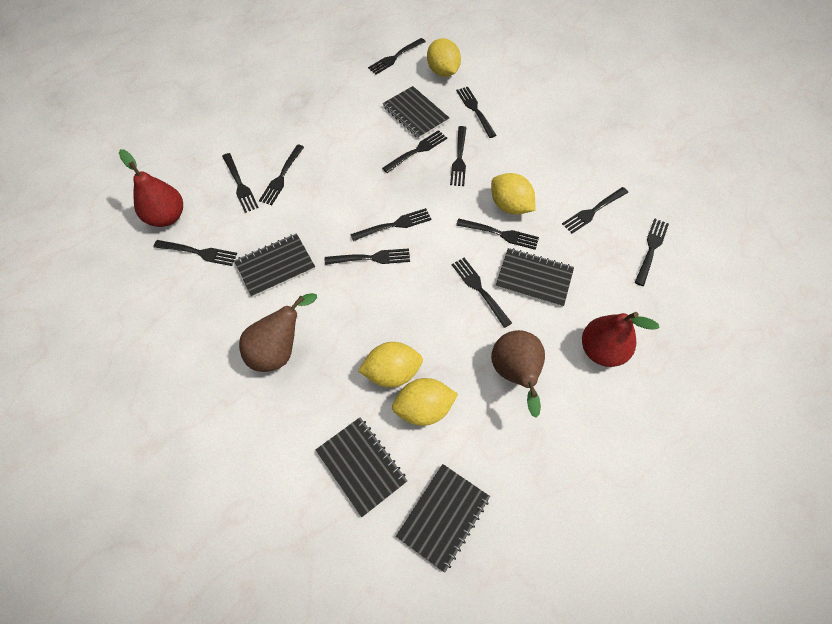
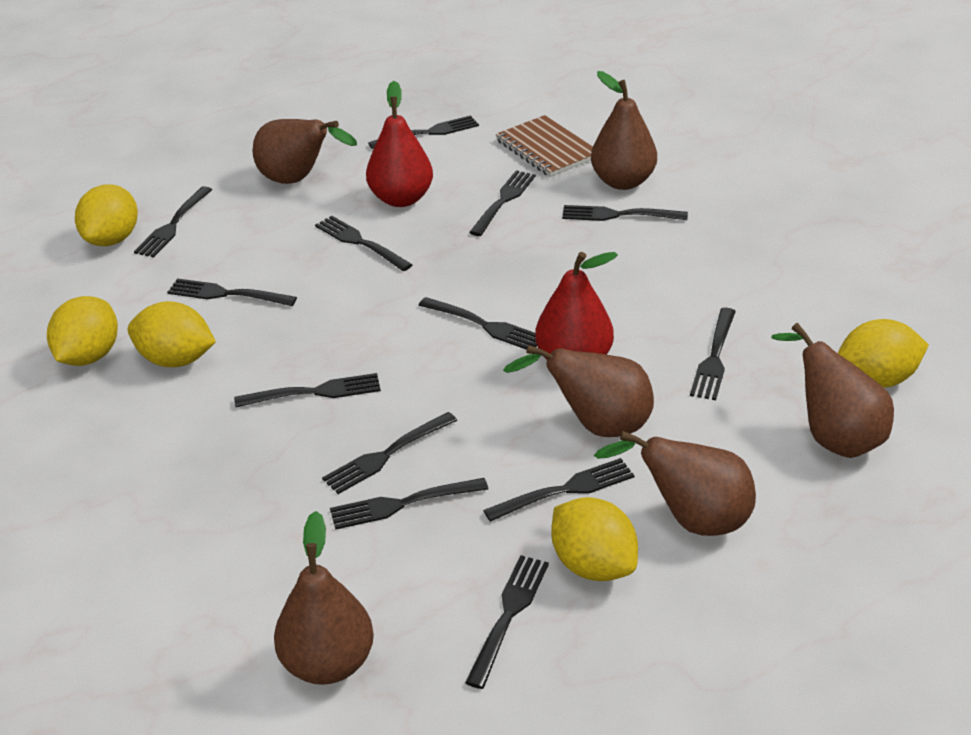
black notebook: 5 -> 0
brown notebook: 0 -> 1
brown pear: 2 -> 6
yellow lemon: 4 -> 5

